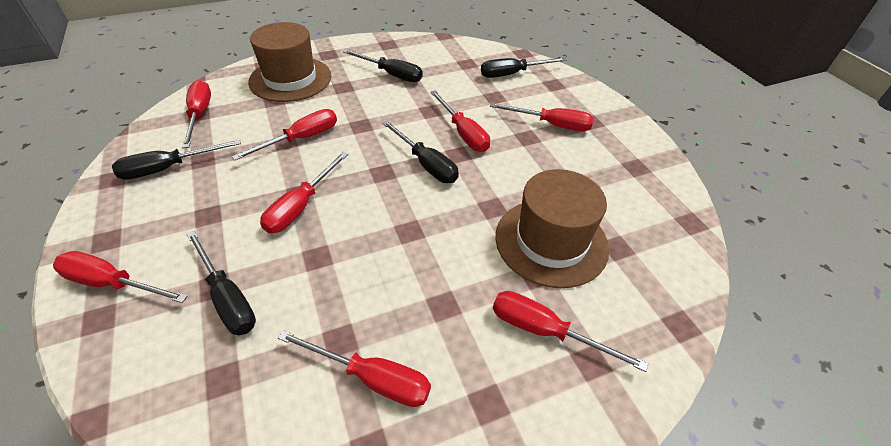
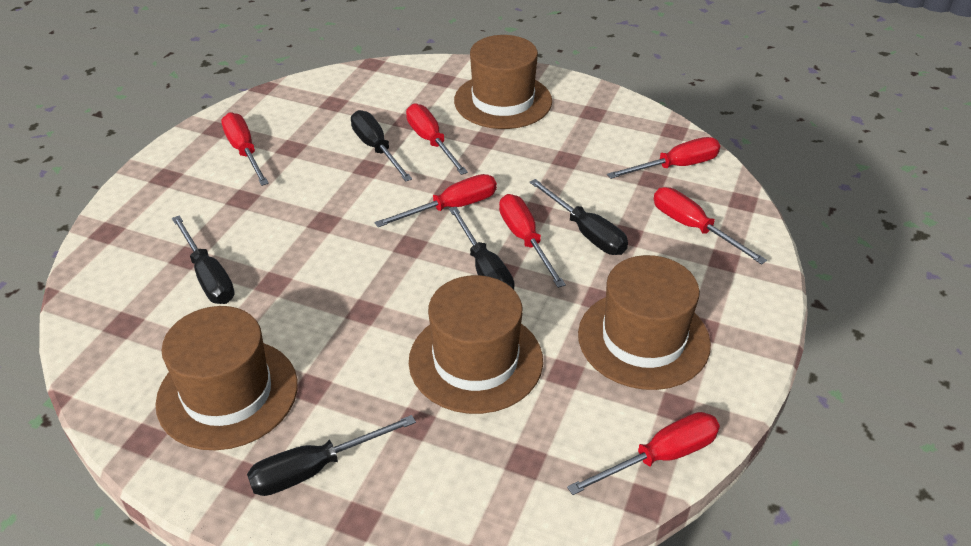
brown hat: 2 -> 4
red screwdriver: 8 -> 7

